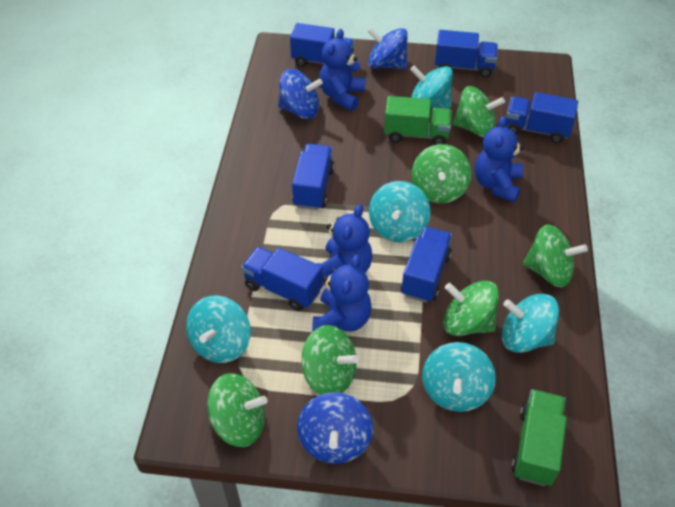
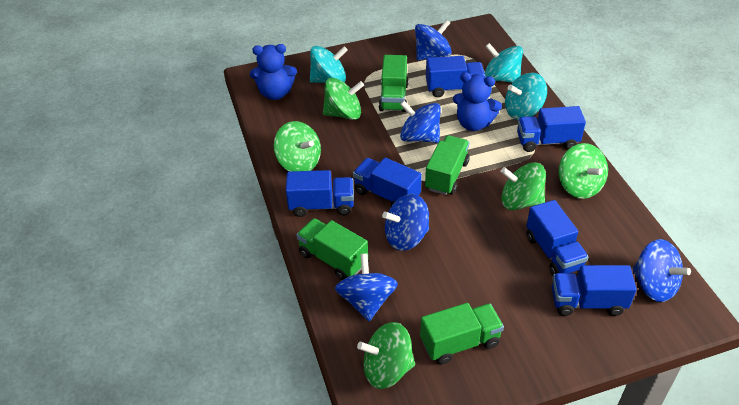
blue spinning top: 3 -> 5
blue teddy bear: 4 -> 2
green spinning top: 6 -> 5
green truck: 2 -> 4
turquoise spinning top: 5 -> 3

